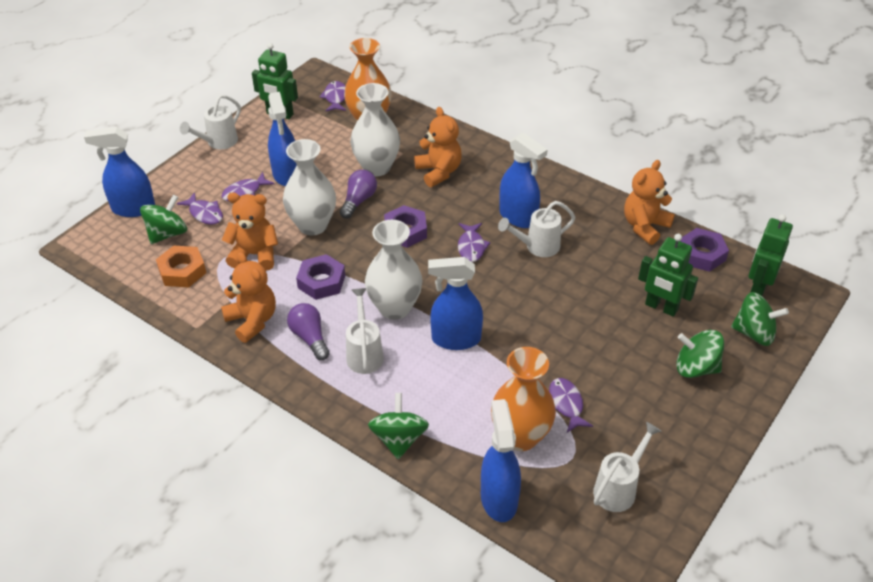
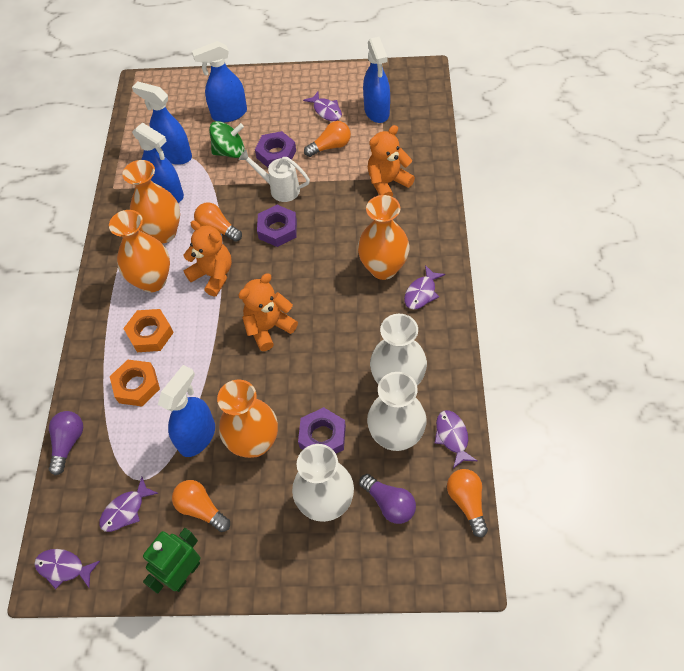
green robot: 3 -> 1
green spinning top: 4 -> 1
orange light bulb: 0 -> 4
orange nut: 1 -> 2
orange teddy bear: 4 -> 3
orange vase: 2 -> 4
white watering can: 4 -> 1

